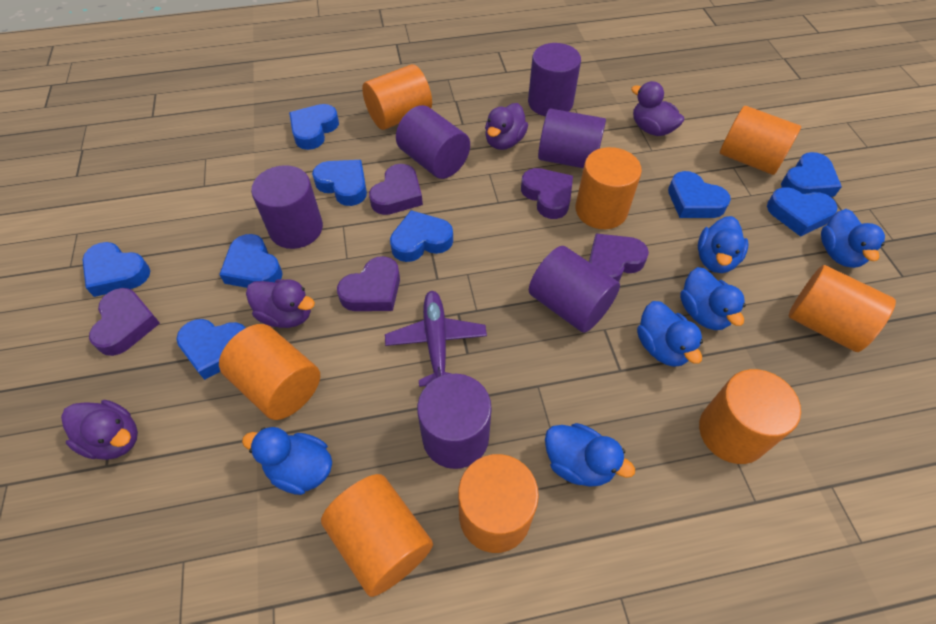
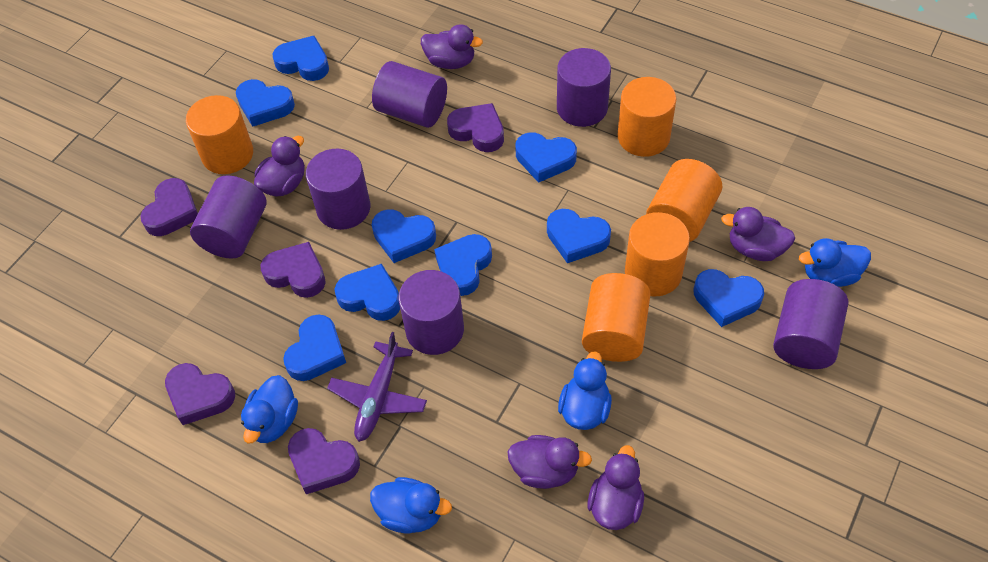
blue duck: 6 -> 4
orange cylinder: 8 -> 5
purple duck: 4 -> 5

